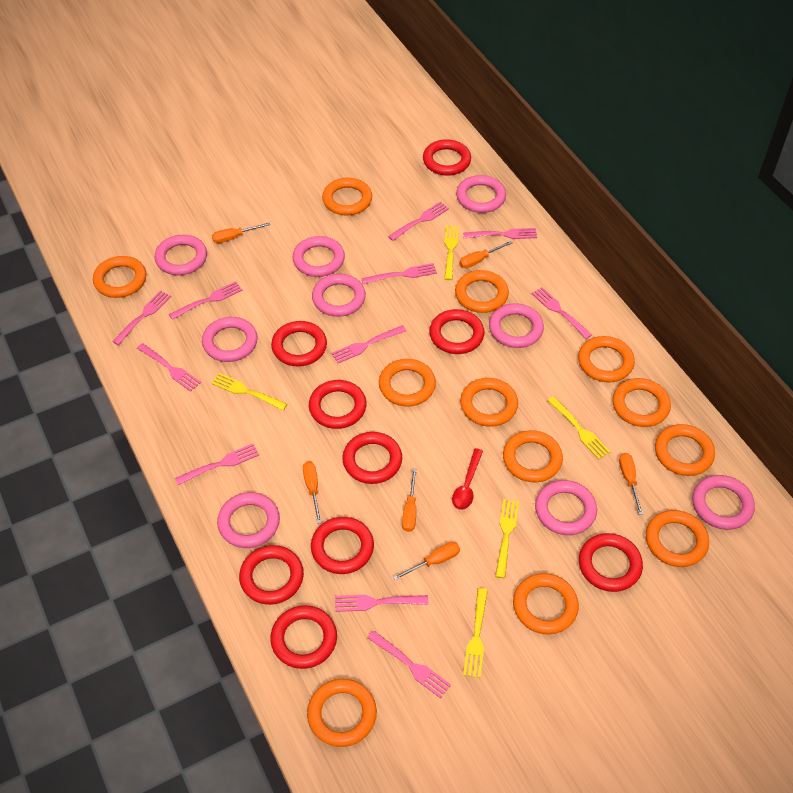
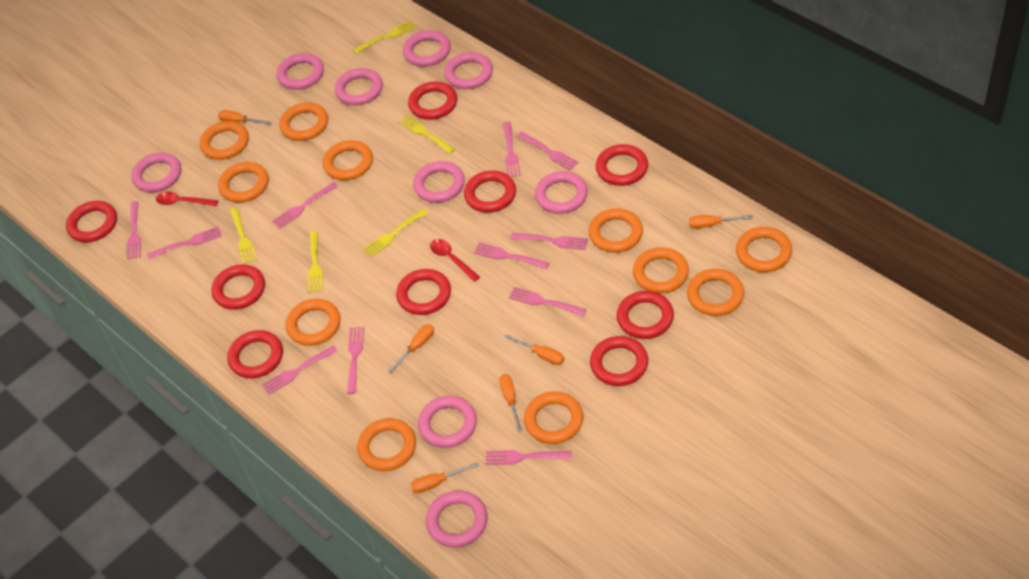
orange ring: 12 -> 11
red spoon: 1 -> 2

